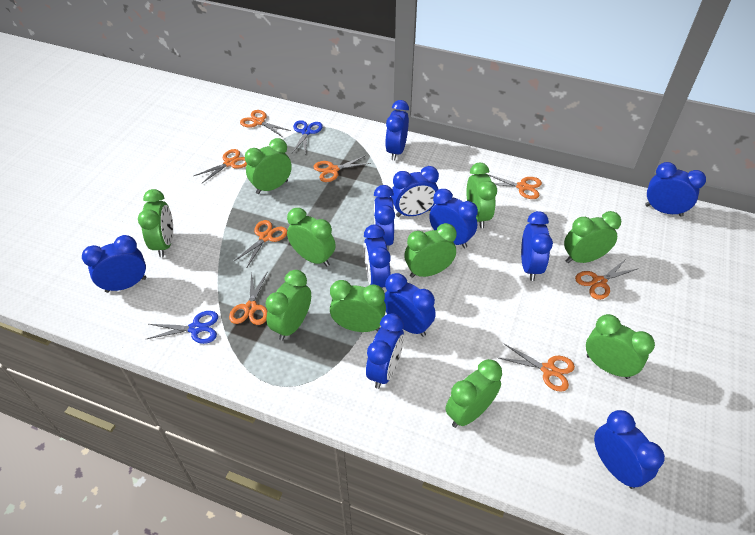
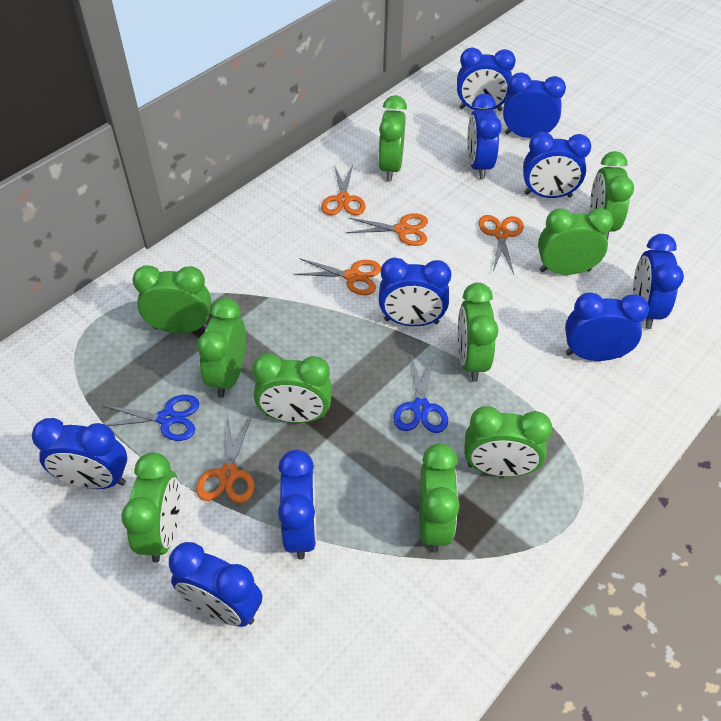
blue clock: 11 -> 10
orange scissors: 8 -> 5

